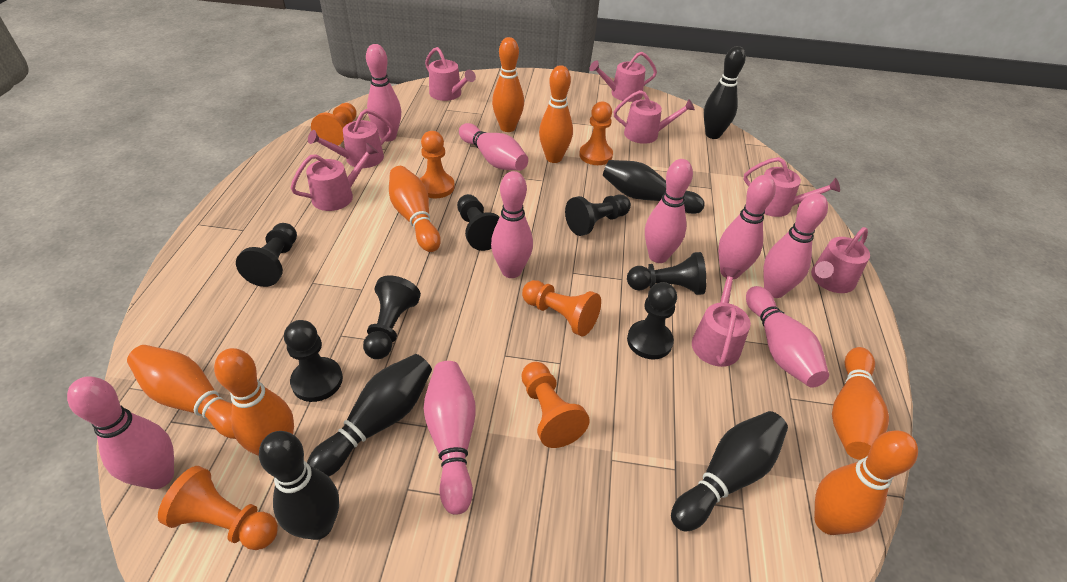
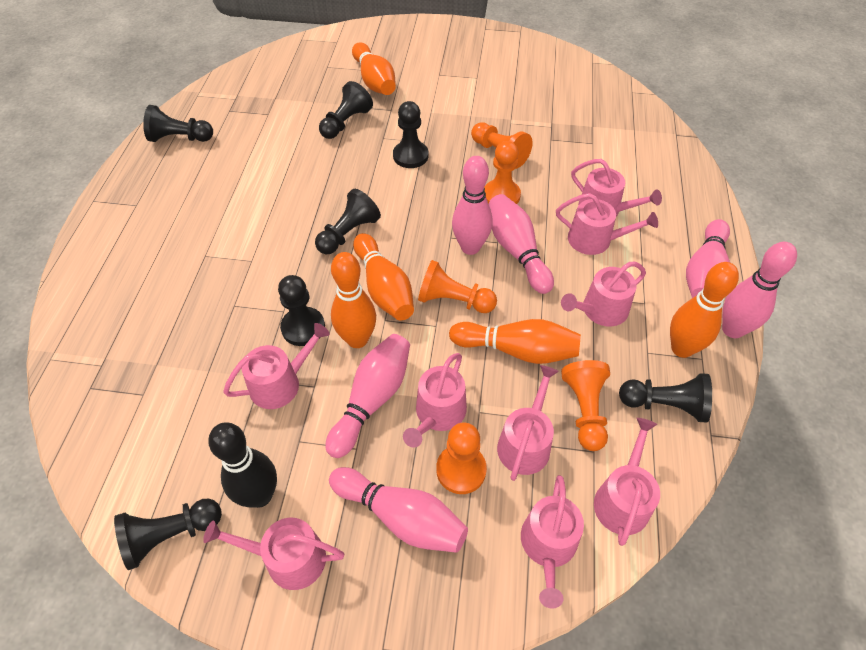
black bowling pin: 5 -> 1
orange bowling pin: 7 -> 5
orange pawn: 6 -> 5
pink bowling pin: 9 -> 6
pink watering can: 8 -> 9

